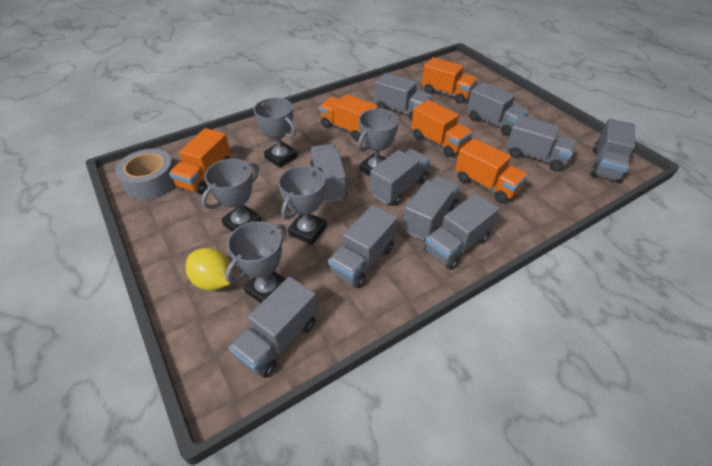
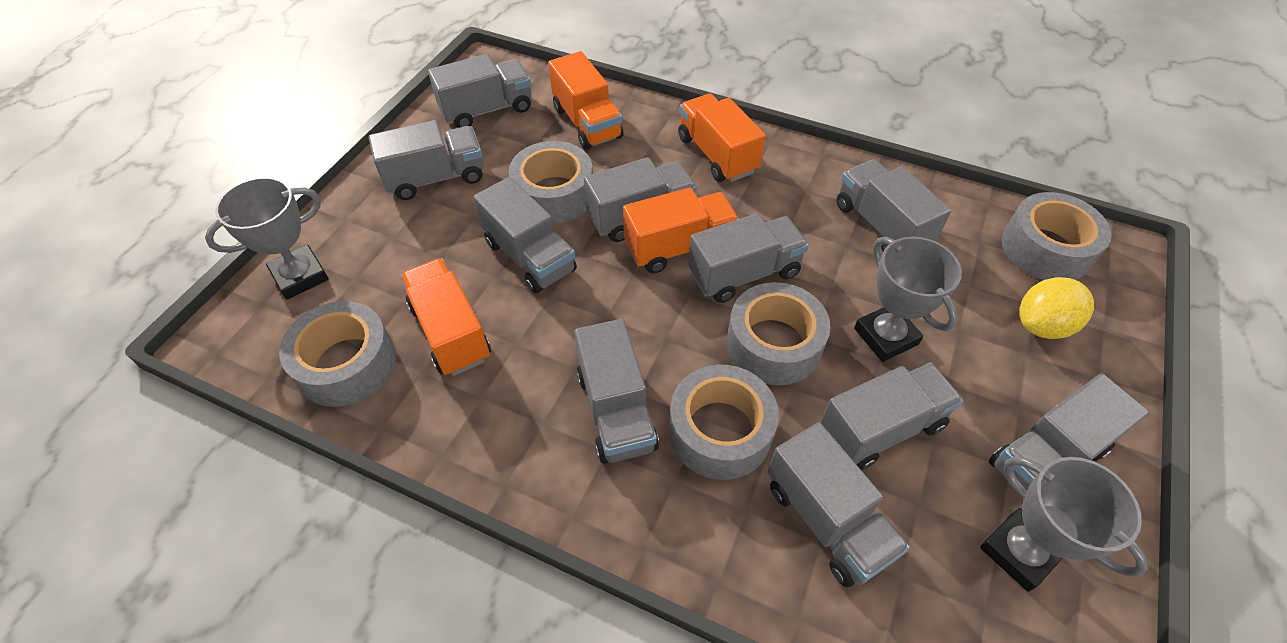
grey tape: 1 -> 5
grey trophy: 5 -> 3
orange truck: 5 -> 4

